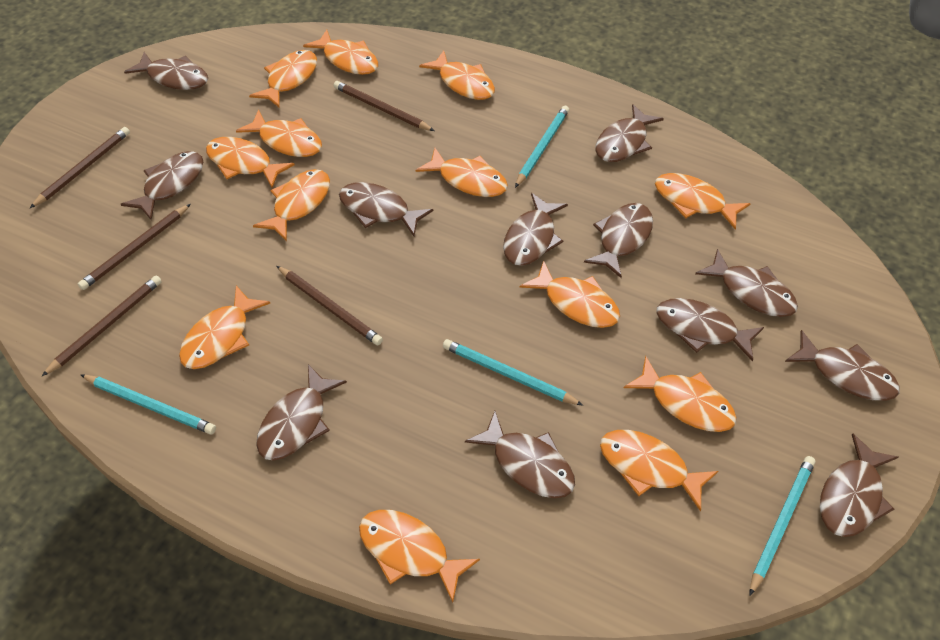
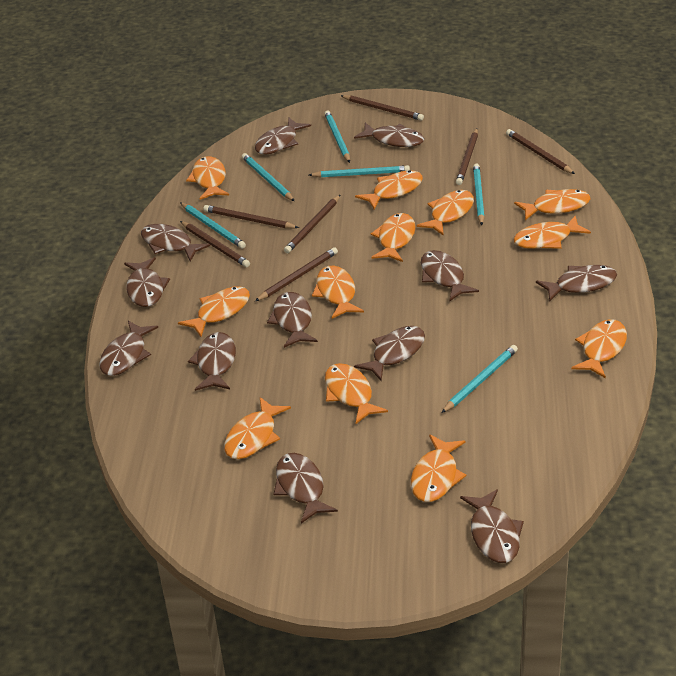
brown pencil: 5 -> 7
orange fish: 13 -> 12
turquoise pencil: 4 -> 6

